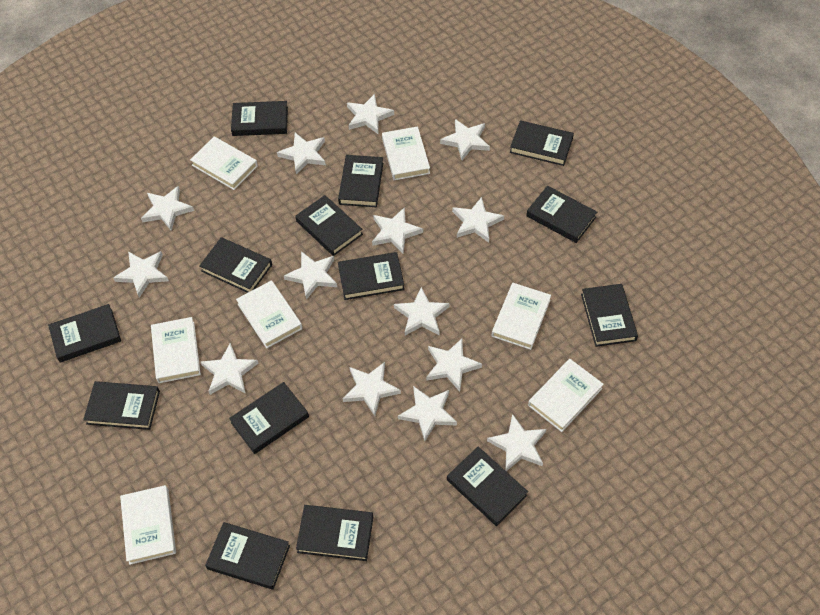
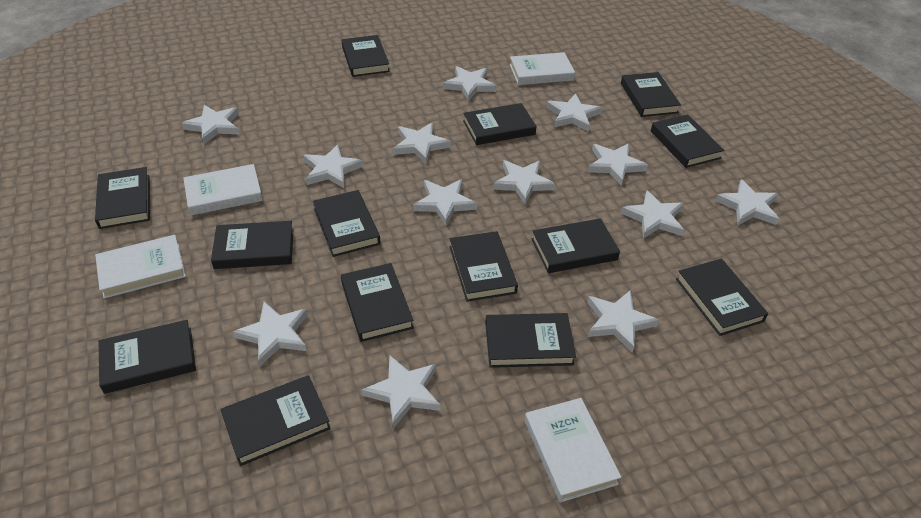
white book: 7 -> 4
white star: 14 -> 13

